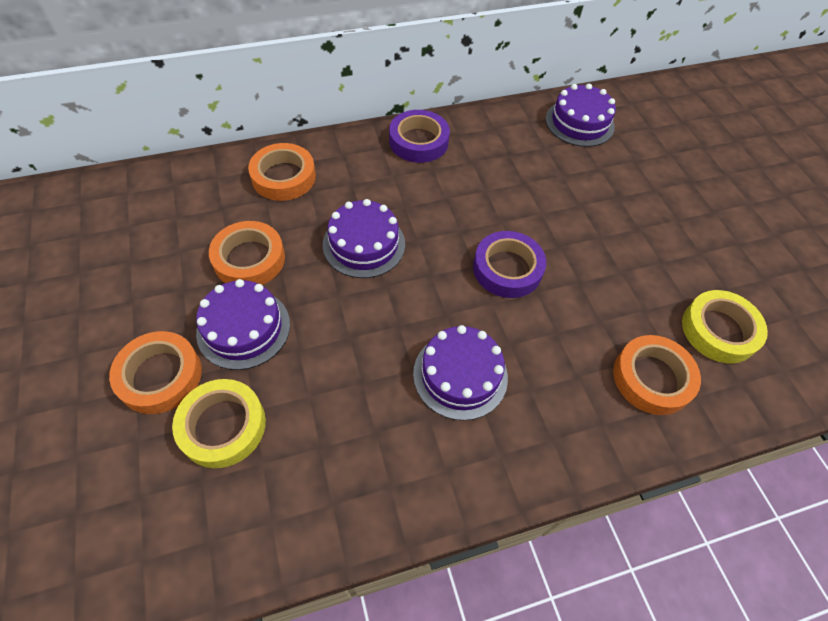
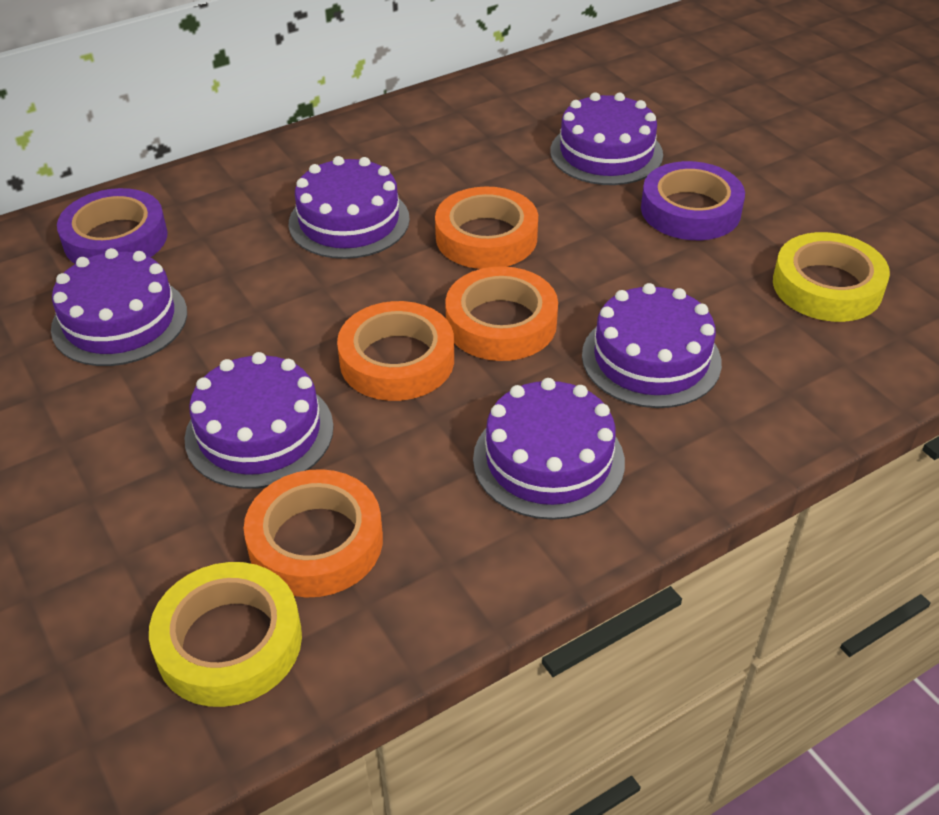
purple cake: 4 -> 6

